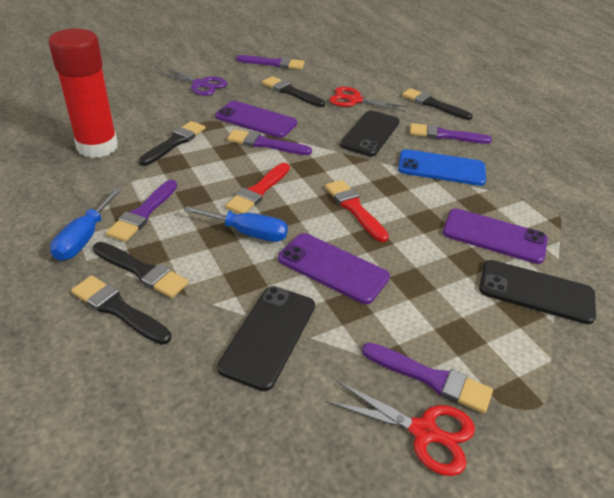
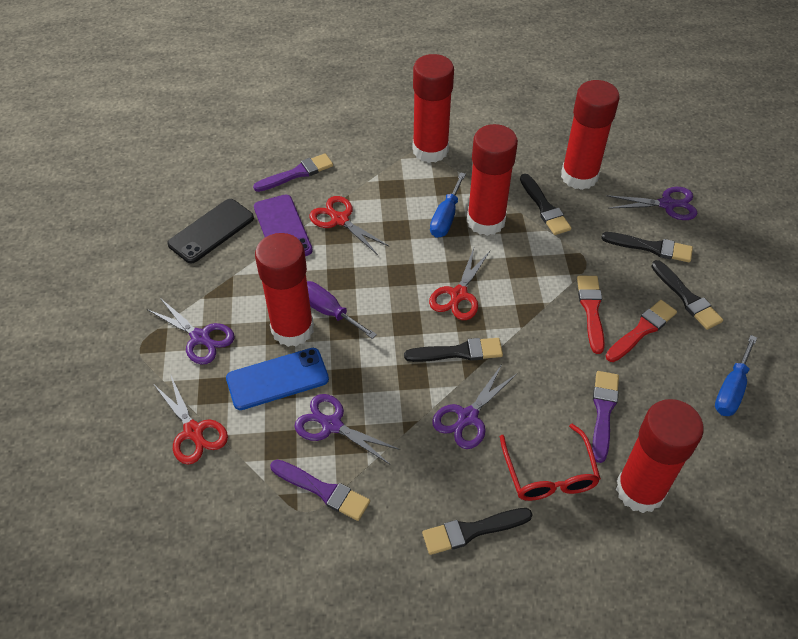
black phone: 3 -> 1
purple brush: 5 -> 3
purple phone: 3 -> 1
purple scissors: 1 -> 4
purple screwdriver: 0 -> 1
red glasses: 0 -> 1
red glue stick: 1 -> 5
red scissors: 2 -> 3

